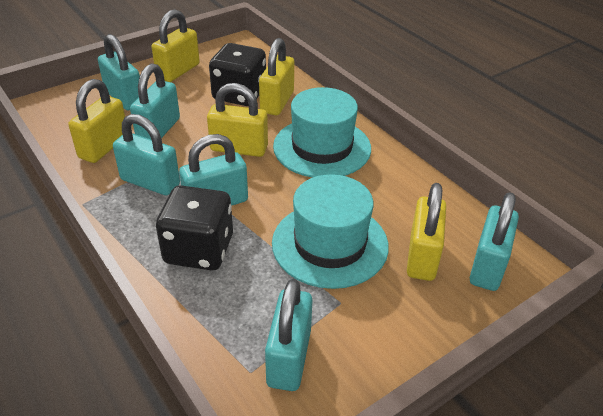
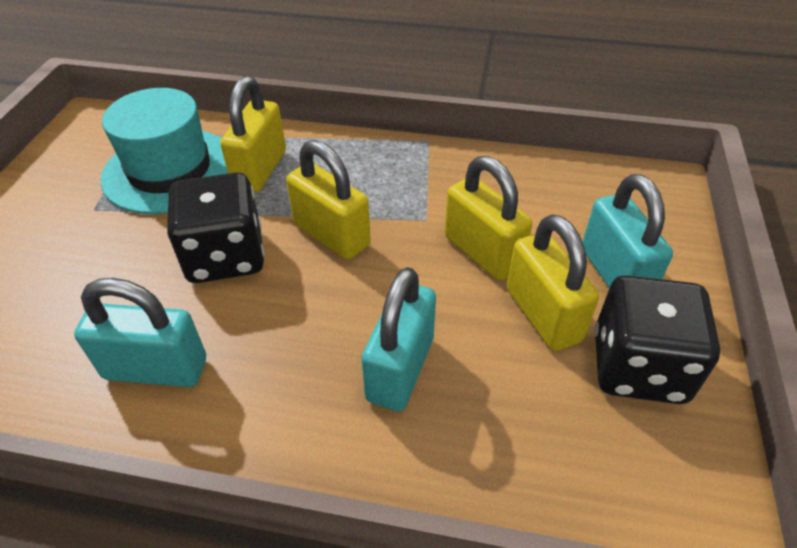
turquoise hat: 2 -> 1
turquoise padlock: 6 -> 3
yellow padlock: 5 -> 4

